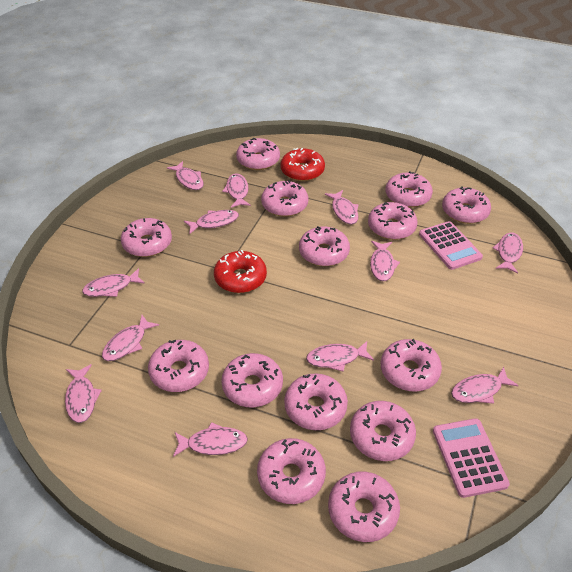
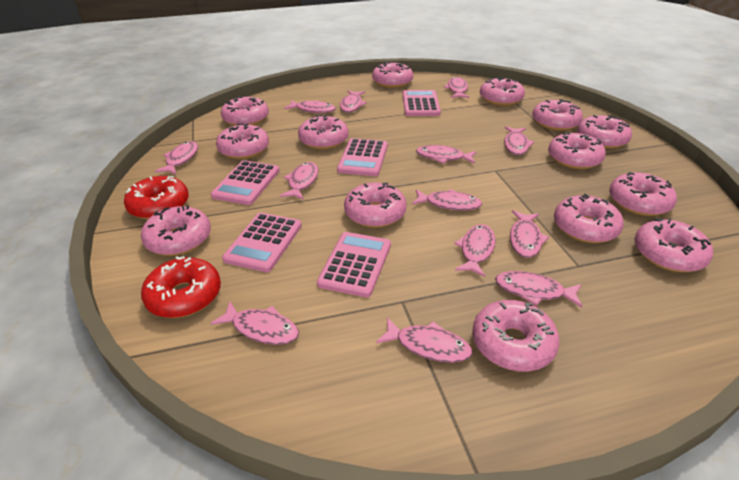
pink calculator: 2 -> 5
pink fish: 12 -> 13

